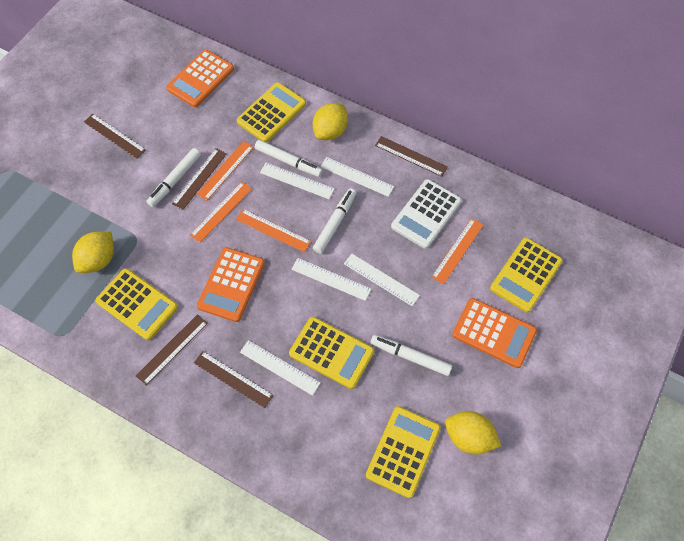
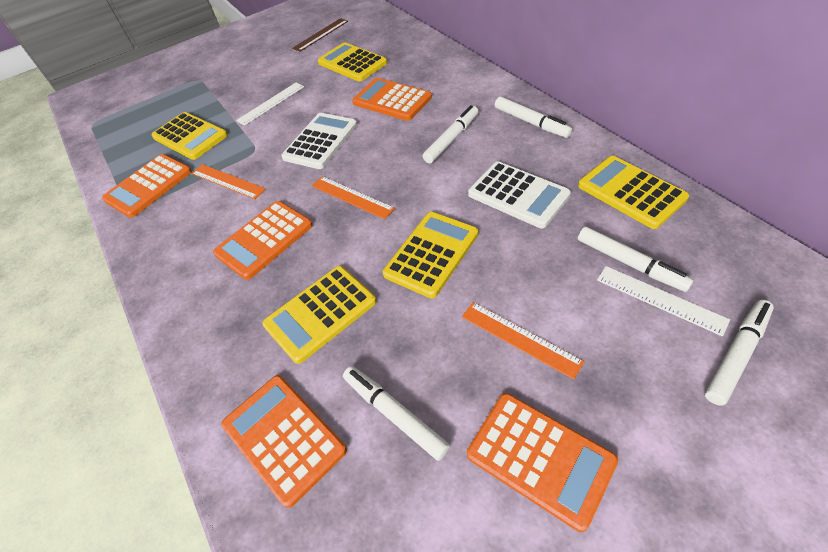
brown ruler: 5 -> 1
orange calculator: 3 -> 5
orange ruler: 4 -> 3
white calculator: 1 -> 2
white marker: 4 -> 5
white ruler: 5 -> 2
yellow lemon: 3 -> 0

